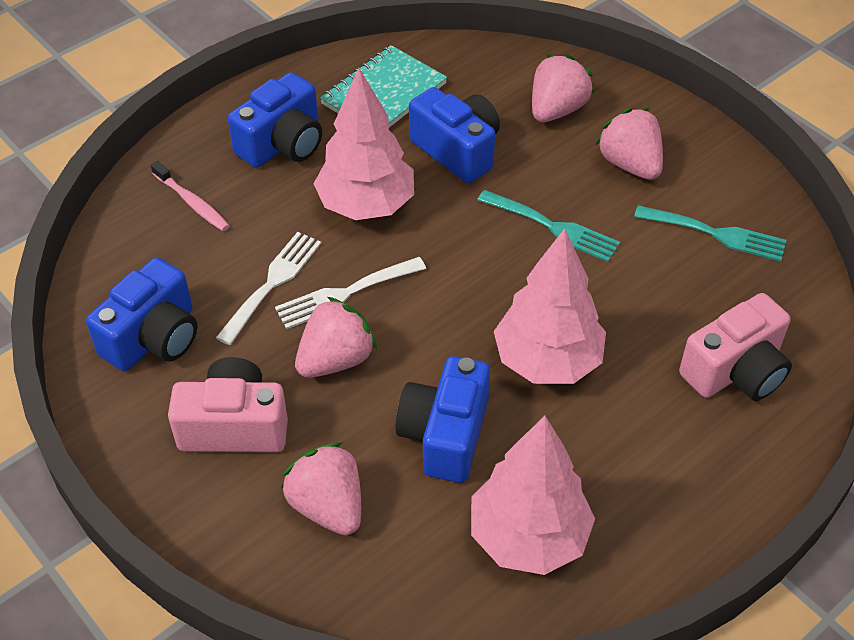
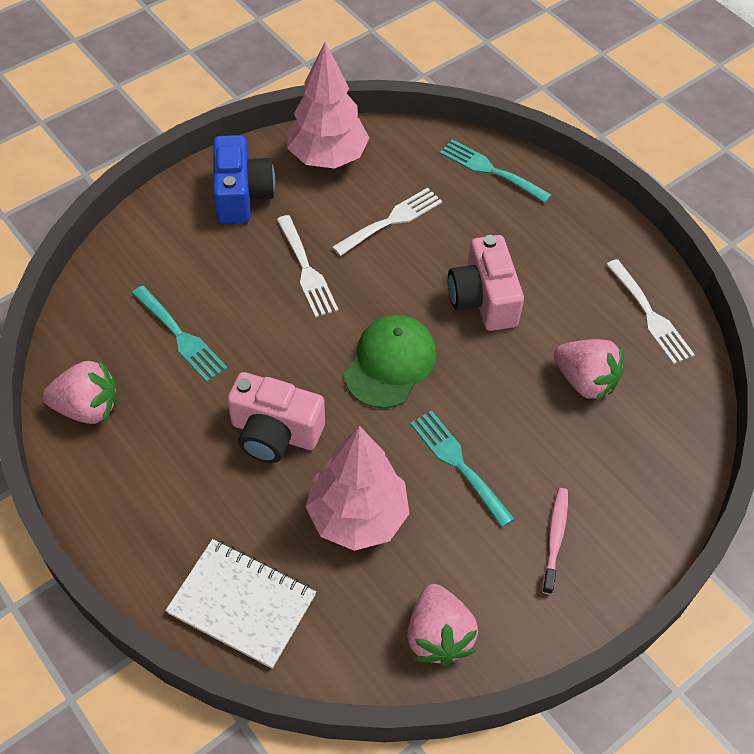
blue camera: 4 -> 1
green cap: 0 -> 1
pink strawberry: 4 -> 3
pink tree: 3 -> 2
turquoise fork: 2 -> 3
turquoise notebook: 1 -> 0
white fork: 2 -> 3
white notebook: 0 -> 1

